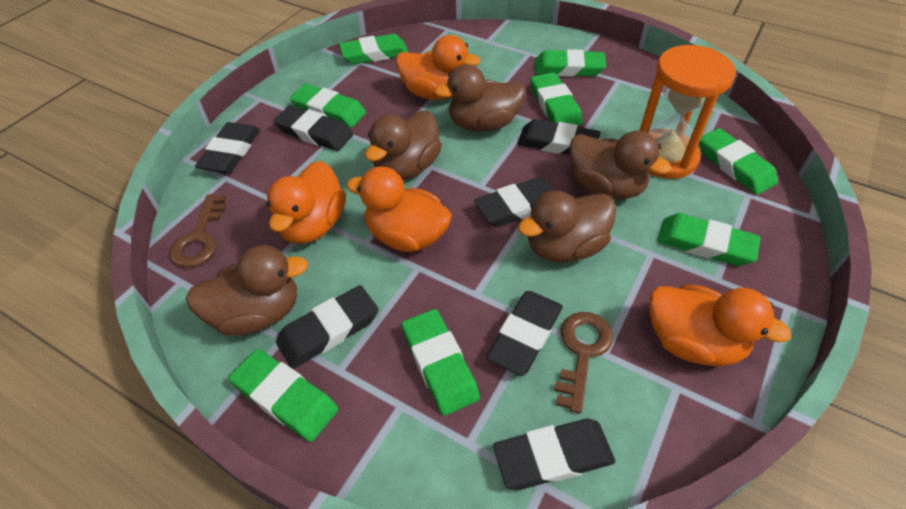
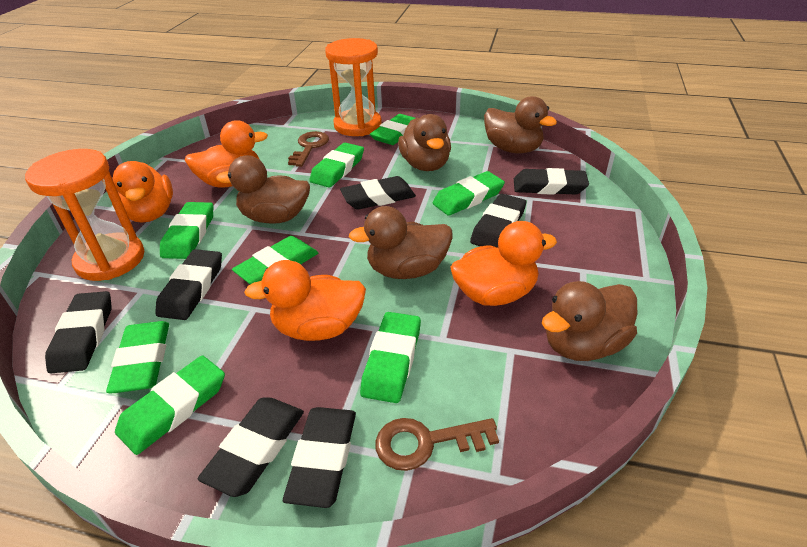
orange hourglass: 1 -> 2

